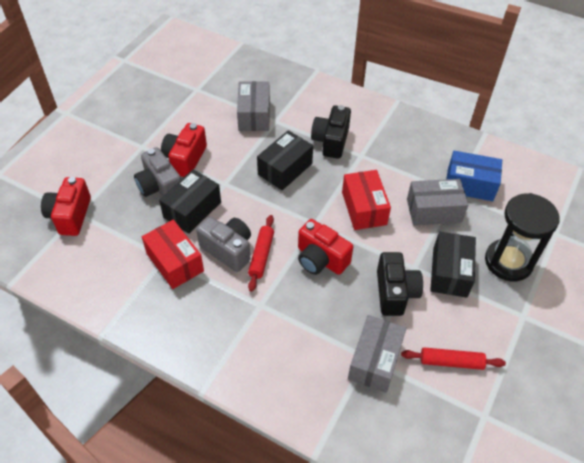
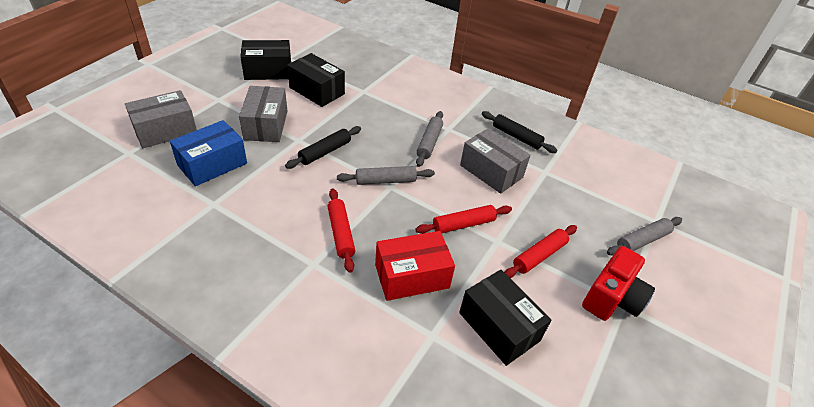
black camera: 2 -> 0
black hourglass: 1 -> 0
black rolling pin: 0 -> 2
grey camera: 2 -> 0
grey rolling pin: 0 -> 3
red box: 2 -> 1
red camera: 3 -> 1
red rolling pin: 2 -> 3

